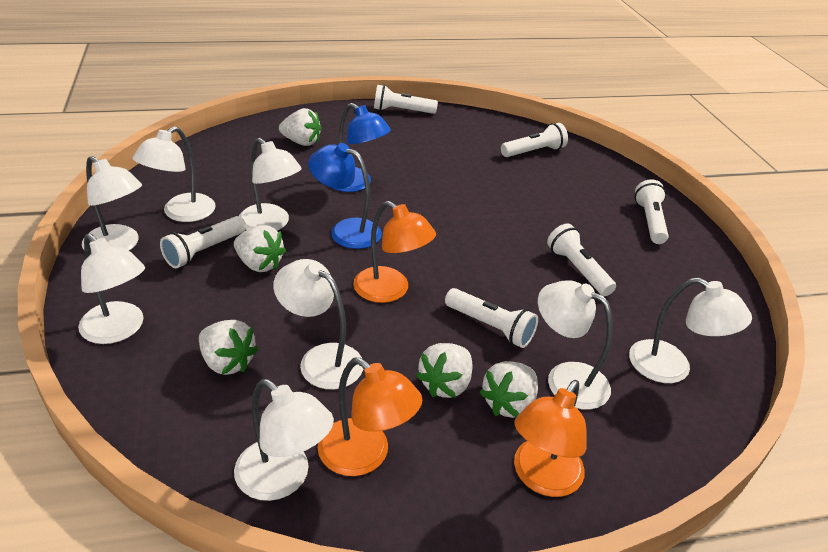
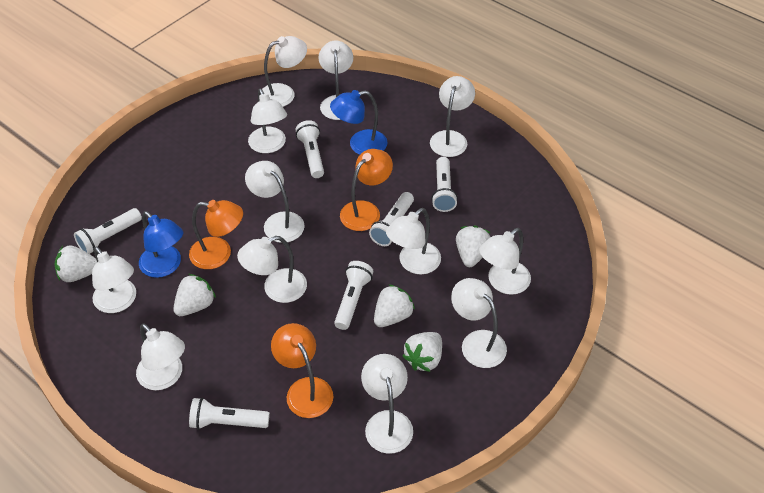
white lamp: 8 -> 12

